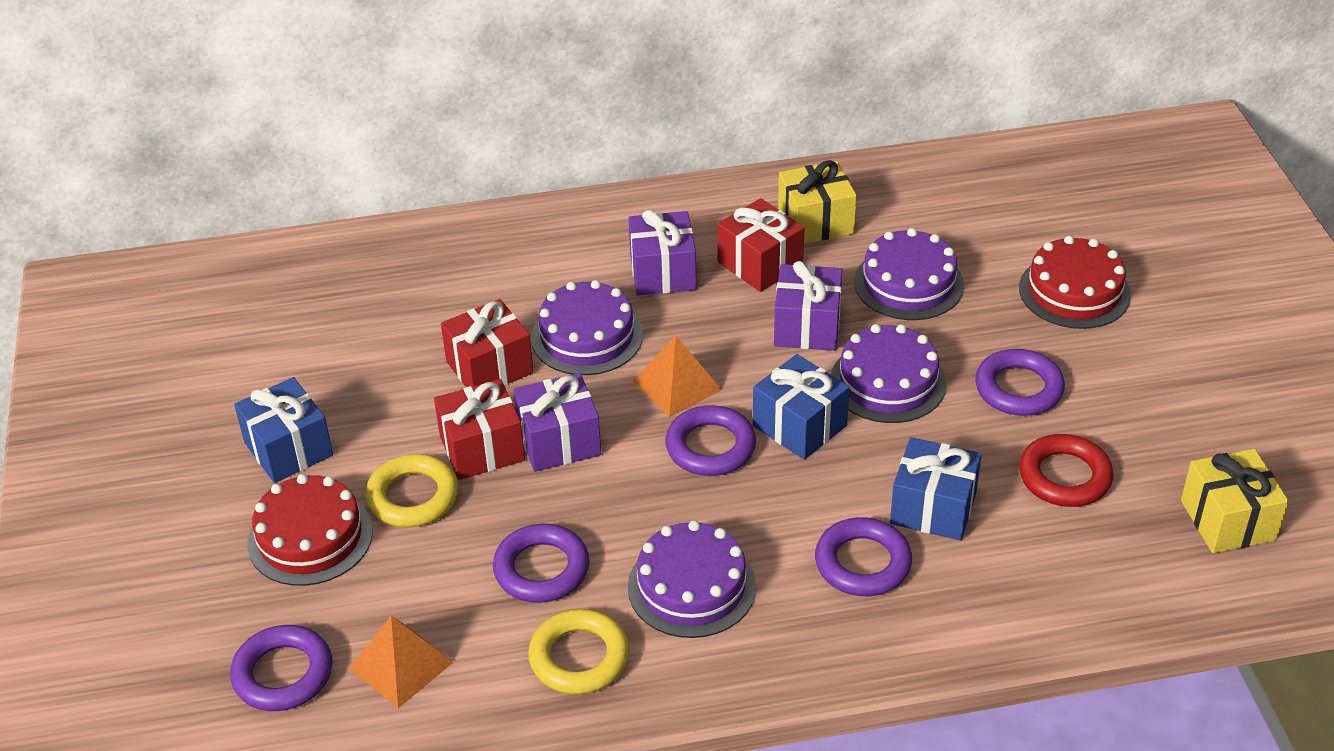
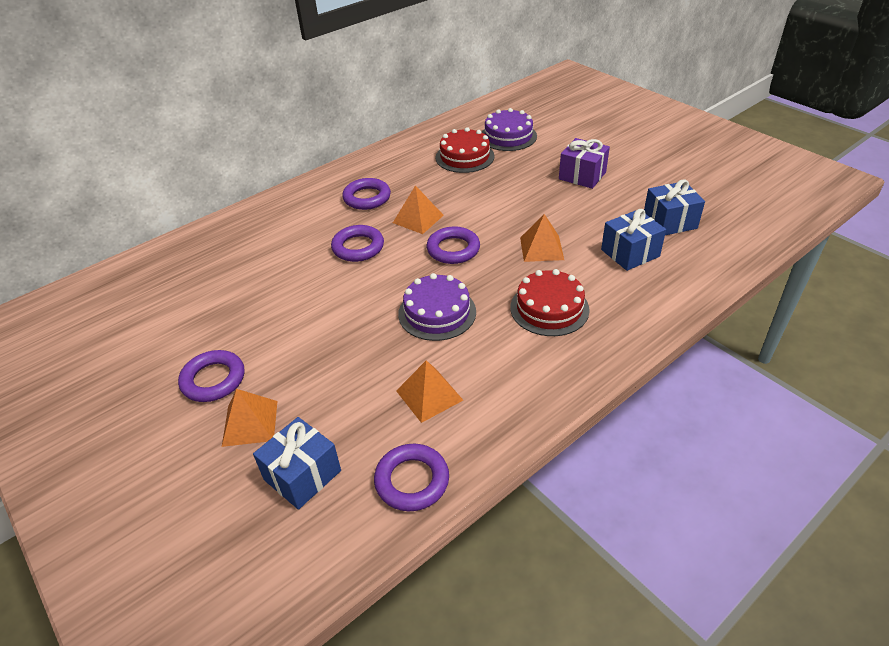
orange pyramid: 2 -> 4
purple cake: 4 -> 2
purple gift: 3 -> 1
red gift: 3 -> 0
red ring: 1 -> 0
yellow gift: 2 -> 0
yellow ring: 2 -> 0

